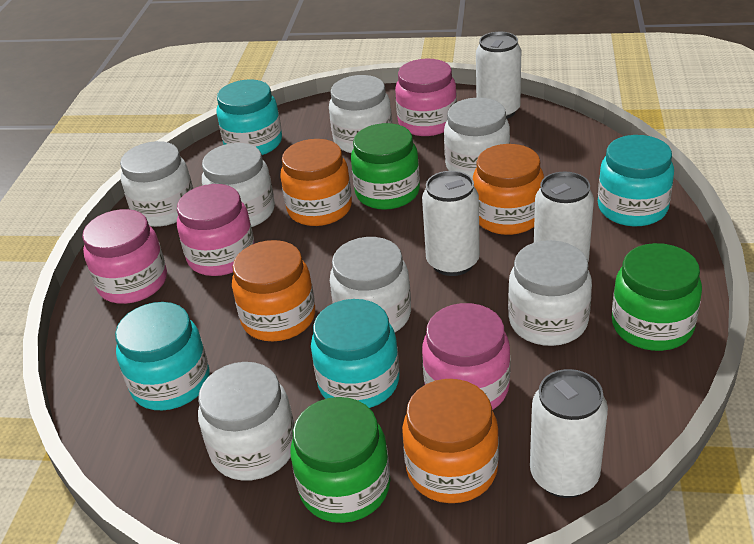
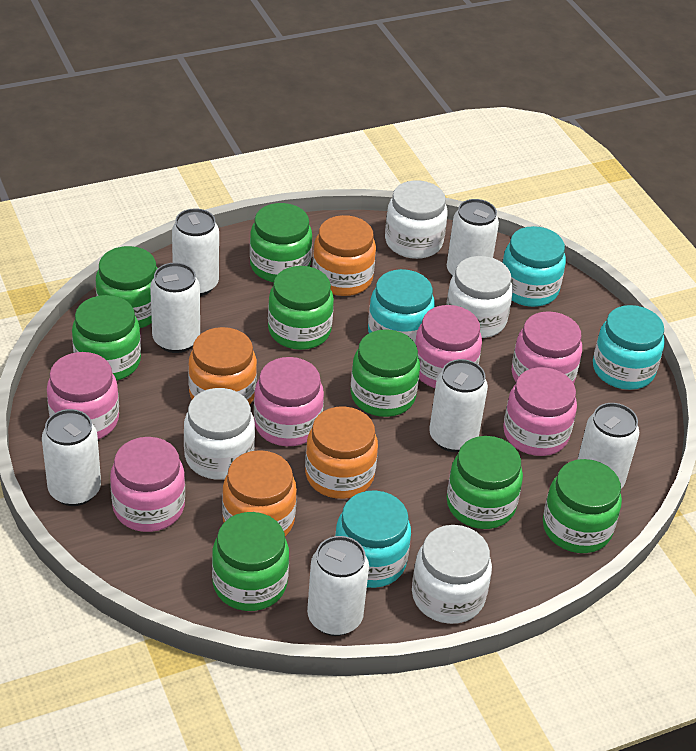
green jar: 3 -> 8
pink jar: 4 -> 6
white can: 4 -> 7
white jar: 7 -> 4

